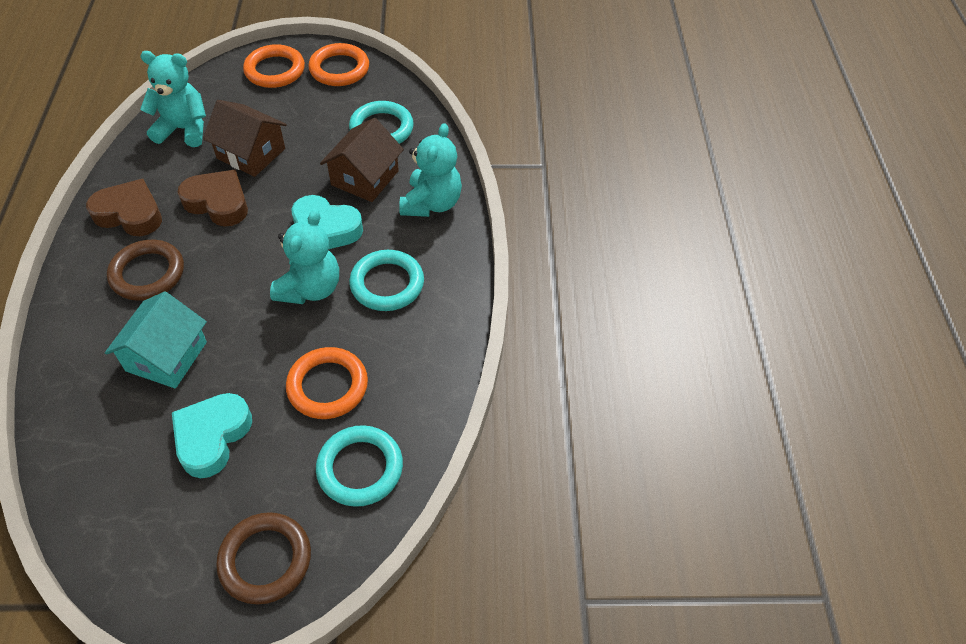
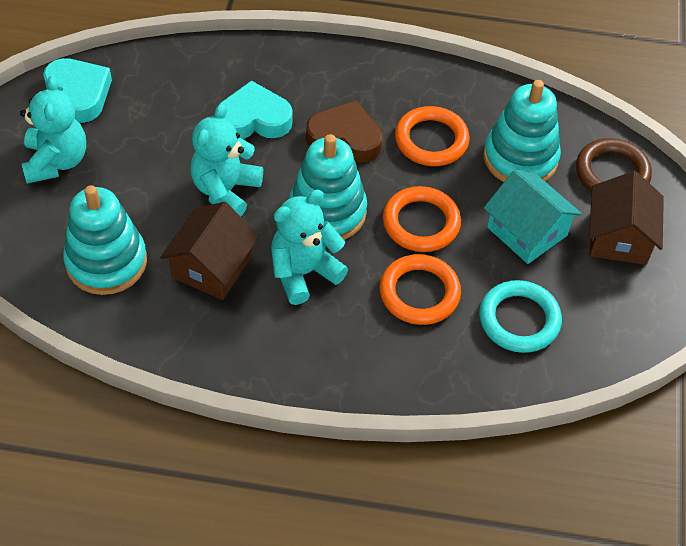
brown heart: 2 -> 1
brown ring: 2 -> 1
turquoise ring: 3 -> 1
turquoise stacking toy: 0 -> 3

